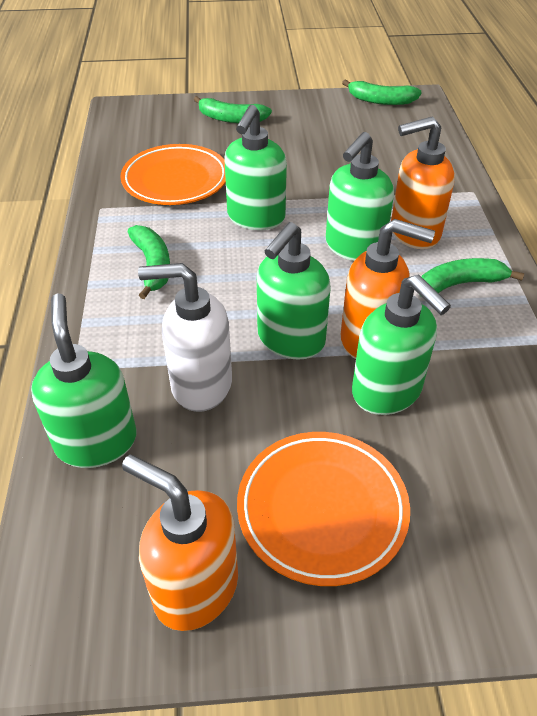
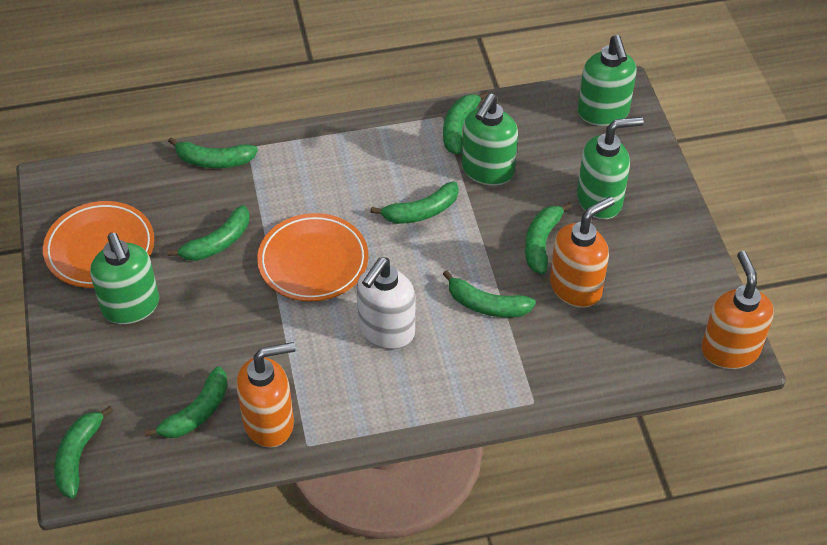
green banana: 4 -> 8
green soap dispenser: 5 -> 4

